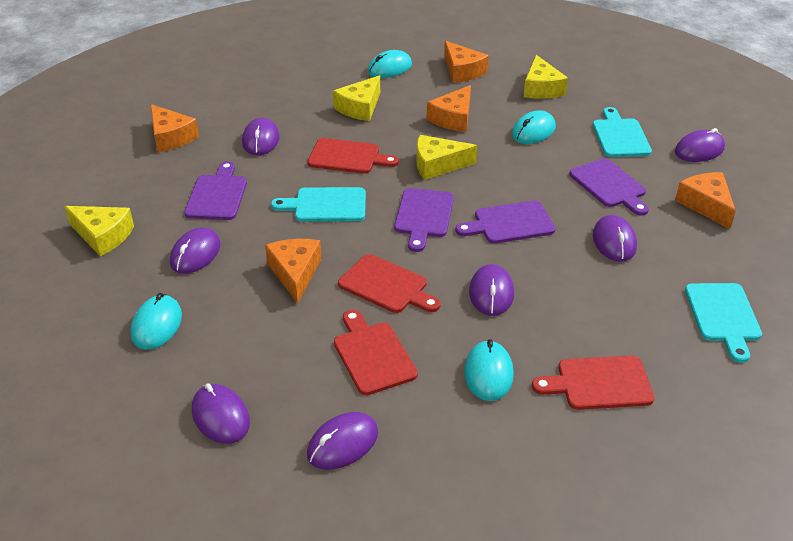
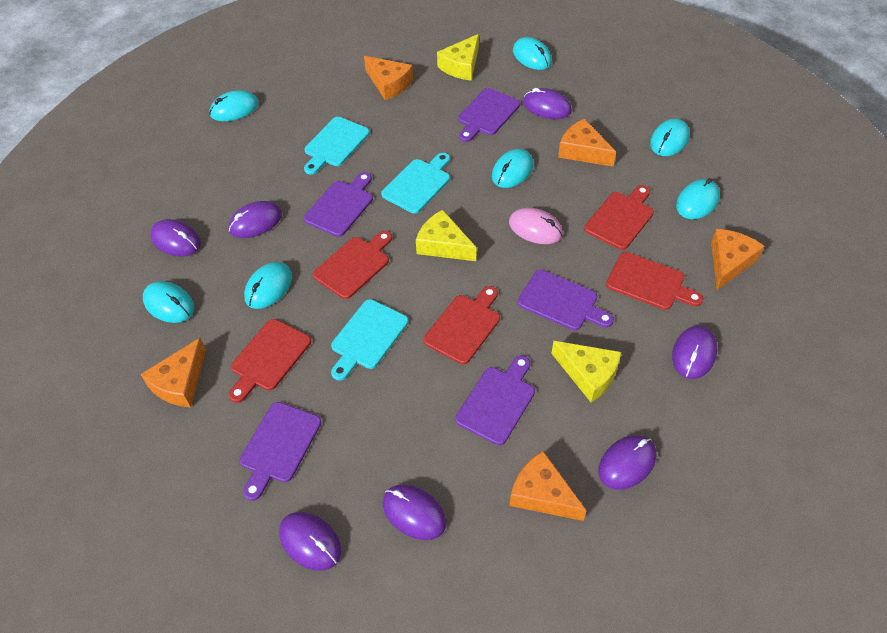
pink mouse: 0 -> 1
purple cutting board: 4 -> 5
red cutting board: 4 -> 5
turquoise mouse: 4 -> 7
yellow cheese: 4 -> 3

